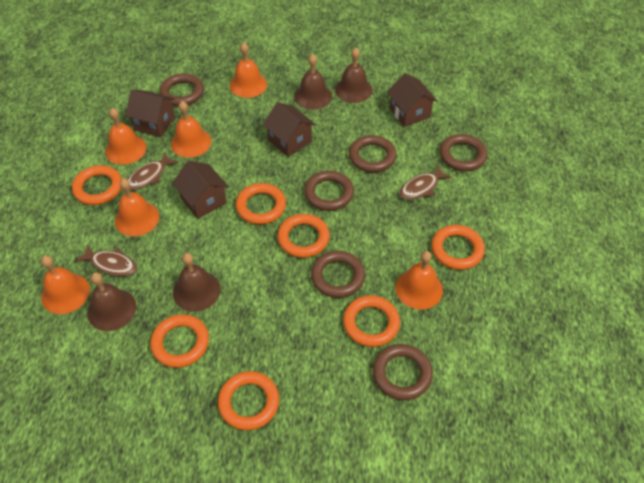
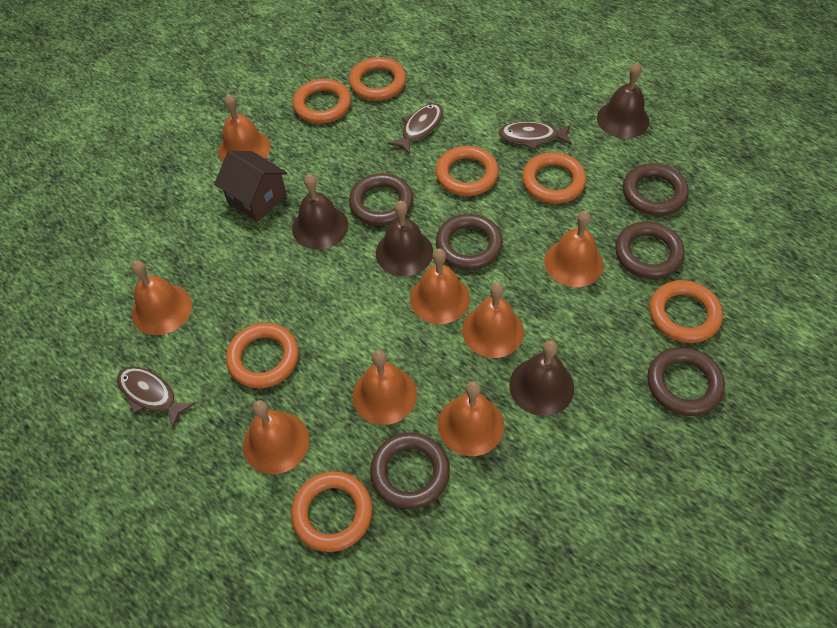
brown house: 4 -> 1
orange bell: 6 -> 8

